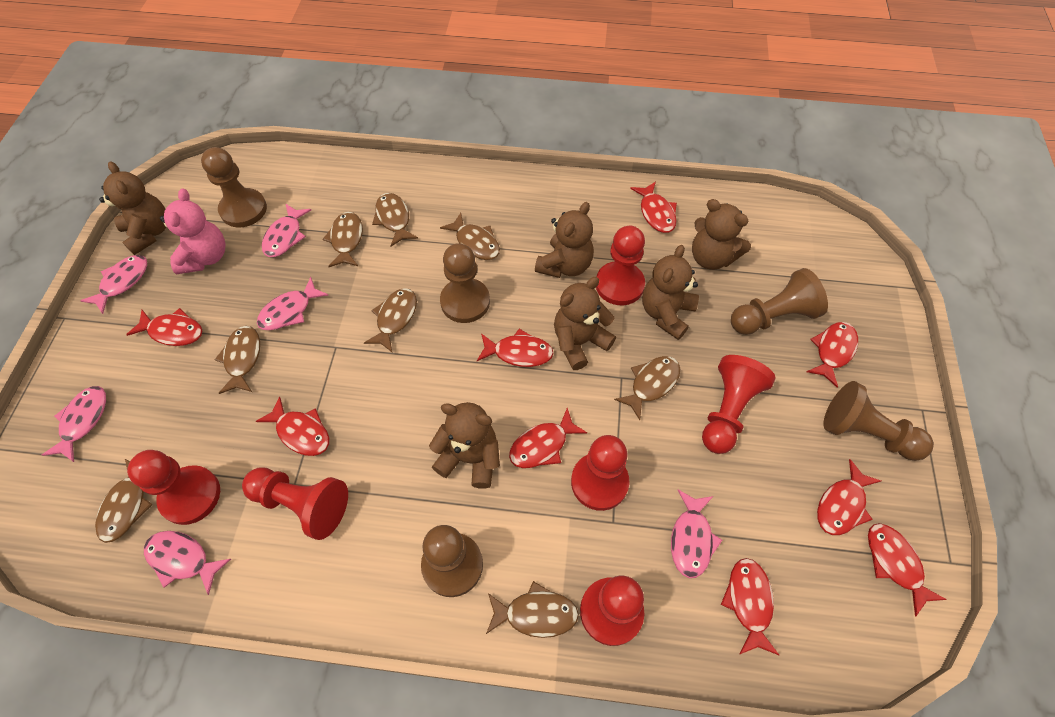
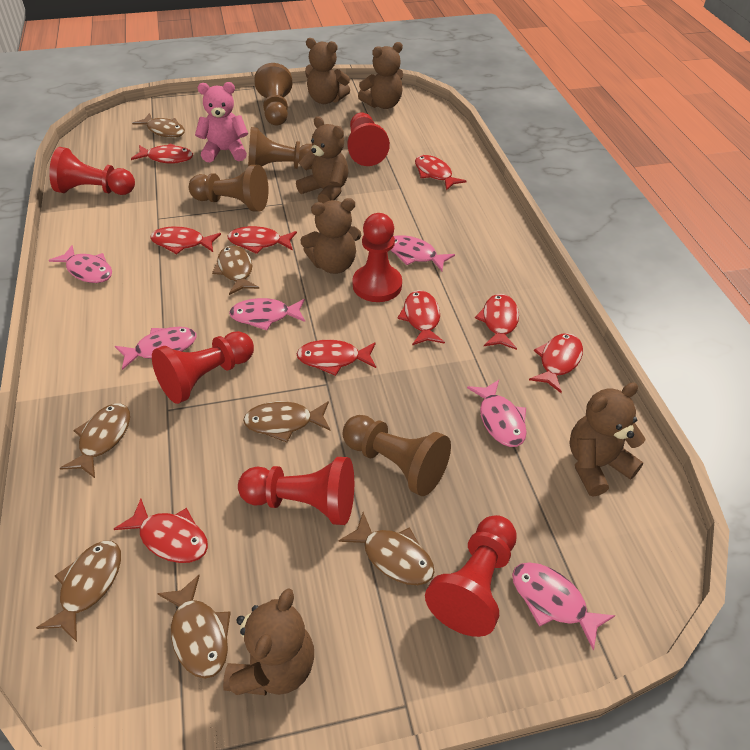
brown fish: 8 -> 7
brown pawn: 5 -> 4

